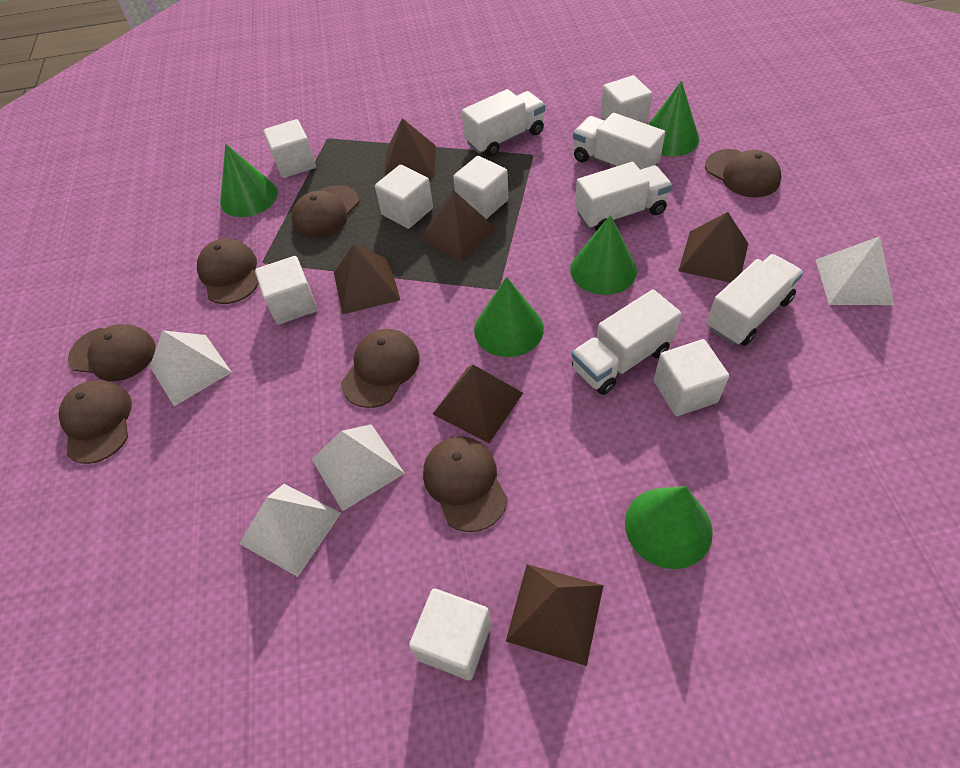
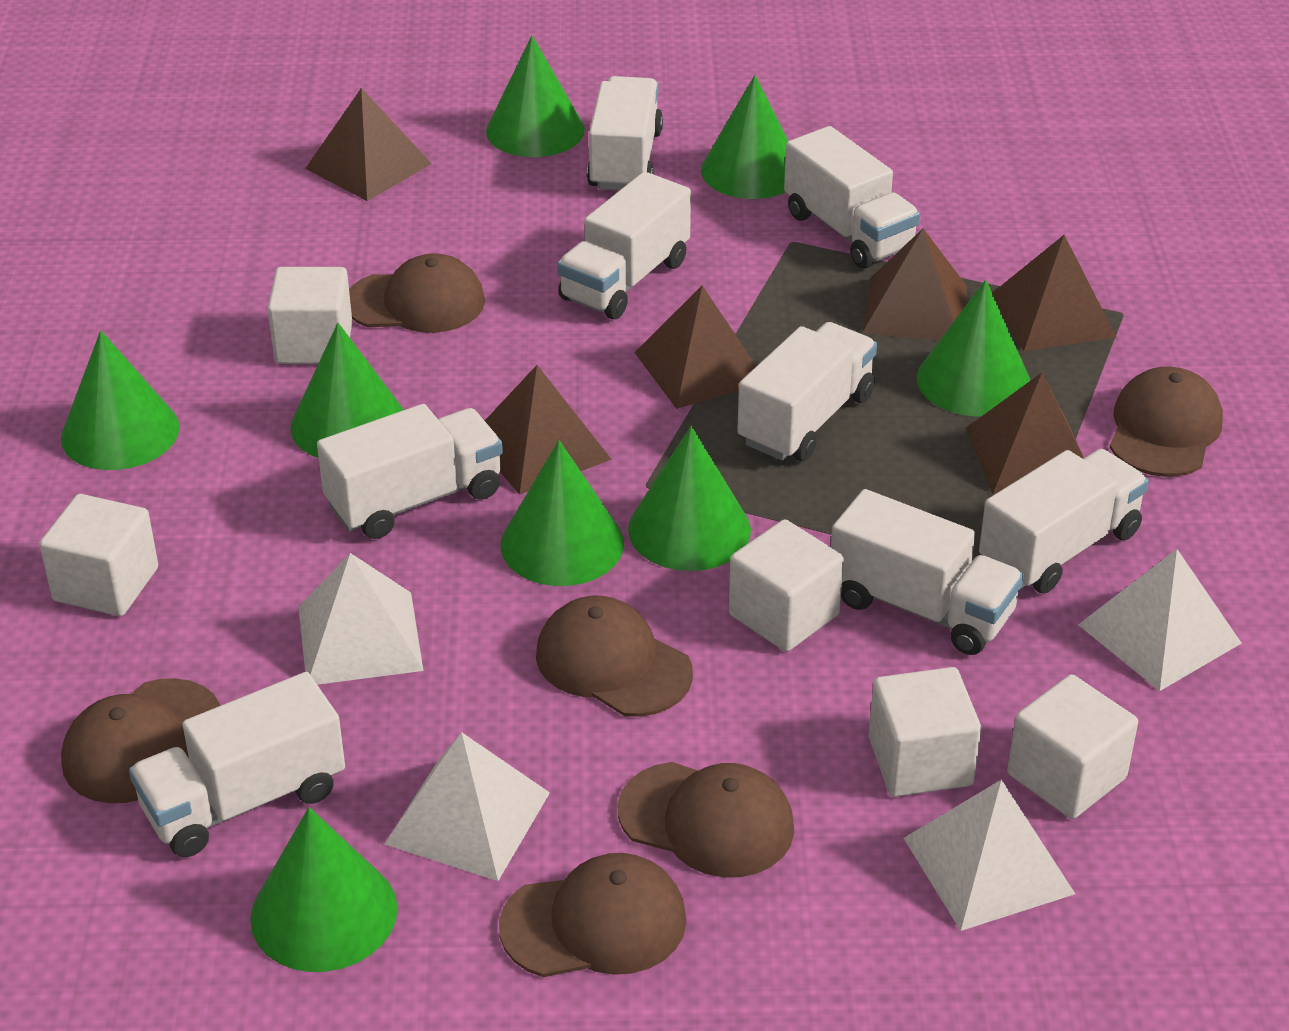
brown cap: 7 -> 6
green cone: 5 -> 8
white cube: 7 -> 5
white truck: 5 -> 8

